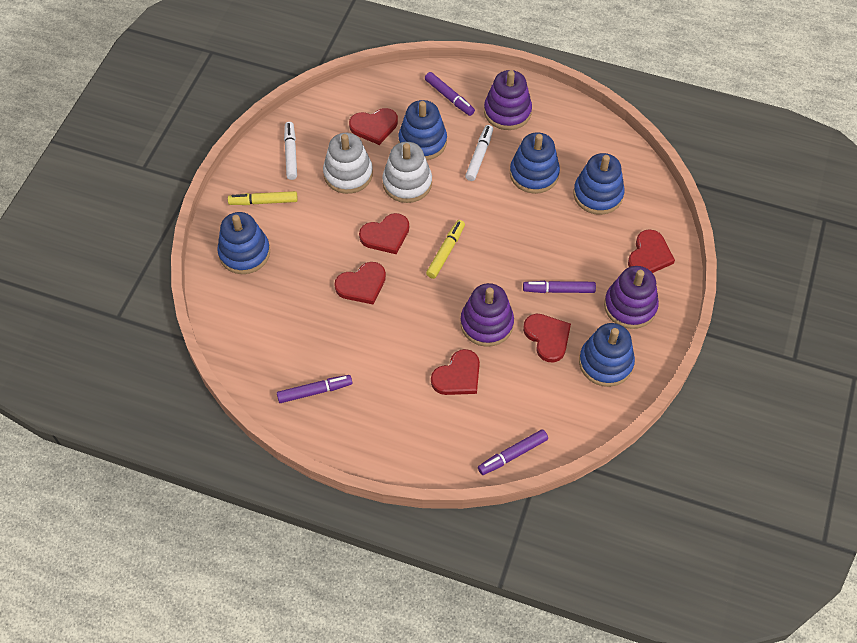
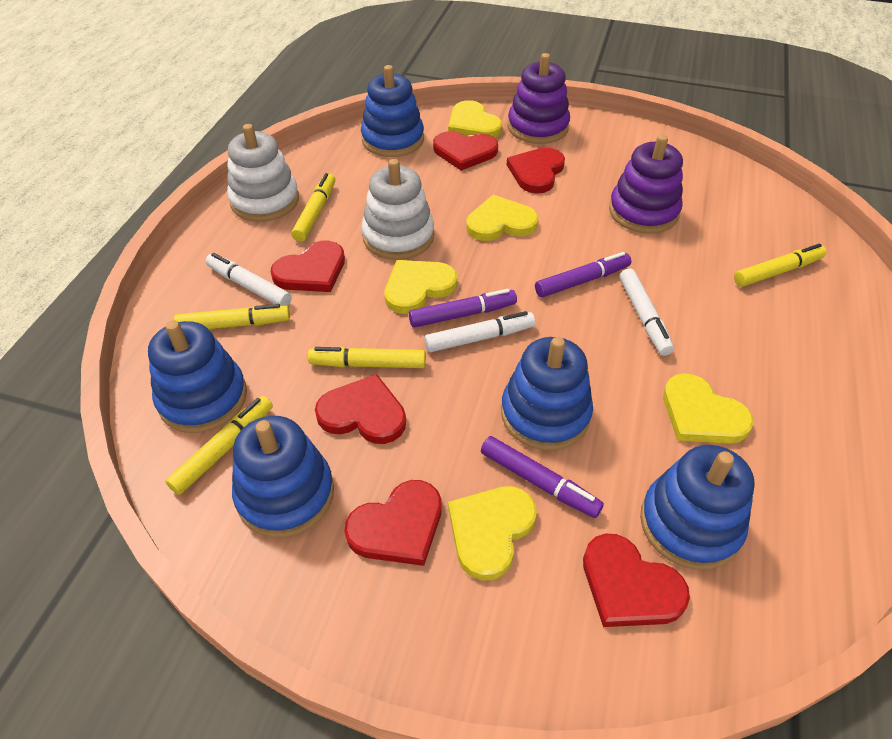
purple marker: 4 -> 3
purple stacking toy: 3 -> 2
white marker: 2 -> 3
yellow heart: 0 -> 5
yellow marker: 2 -> 5

